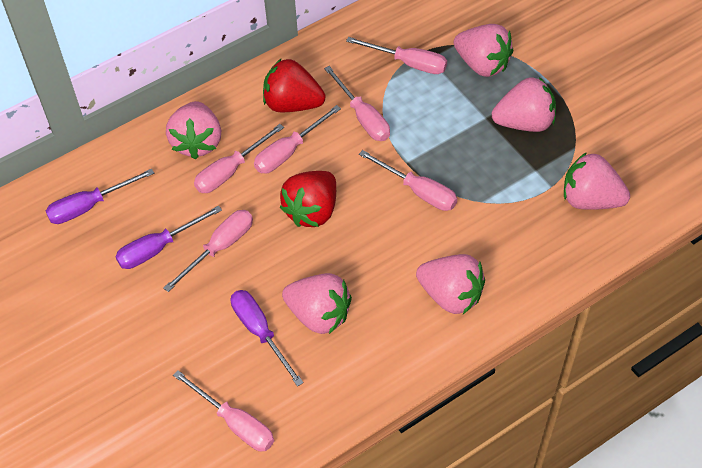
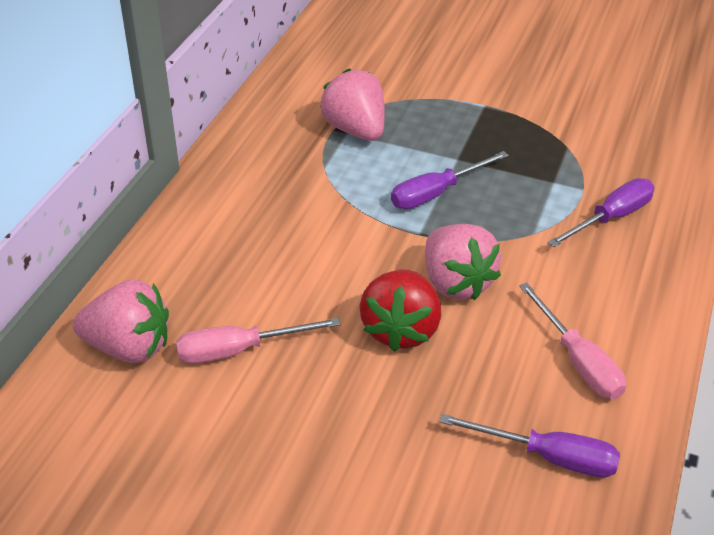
pink screwdriver: 7 -> 2
pink strawberry: 6 -> 3
red strawberry: 2 -> 1

